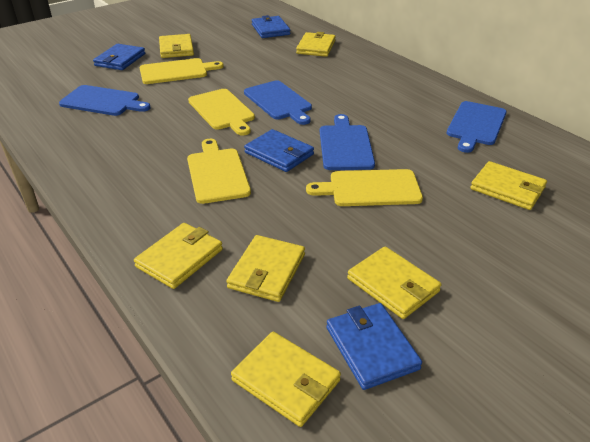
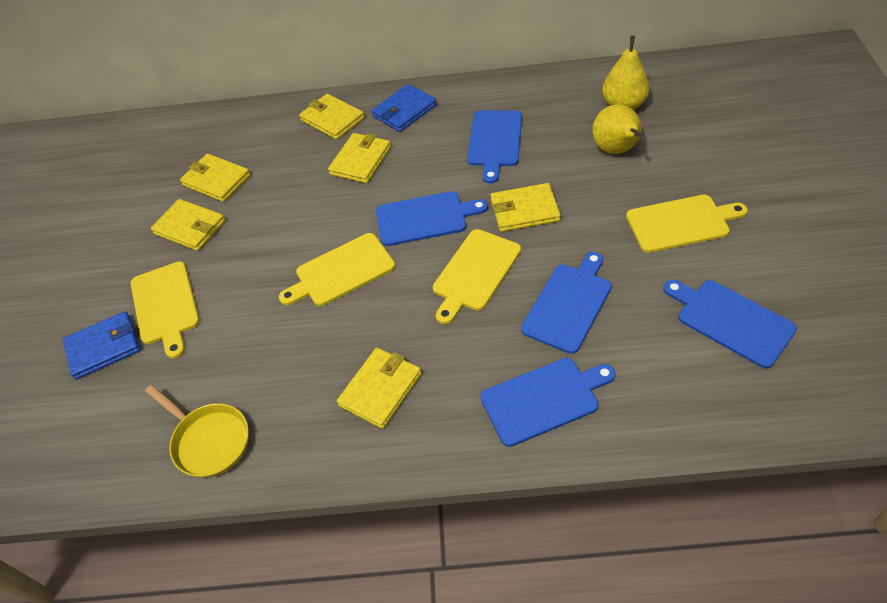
blue cutting board: 4 -> 5
blue wallet: 4 -> 2
yellow pan: 0 -> 1
yellow pear: 0 -> 2
yellow wallet: 7 -> 6

